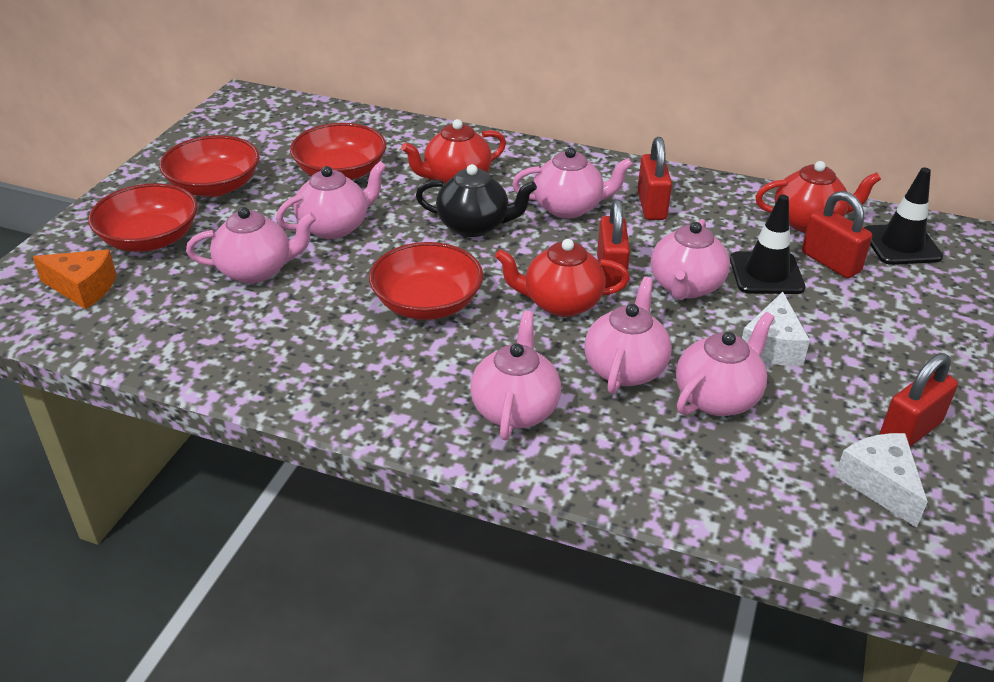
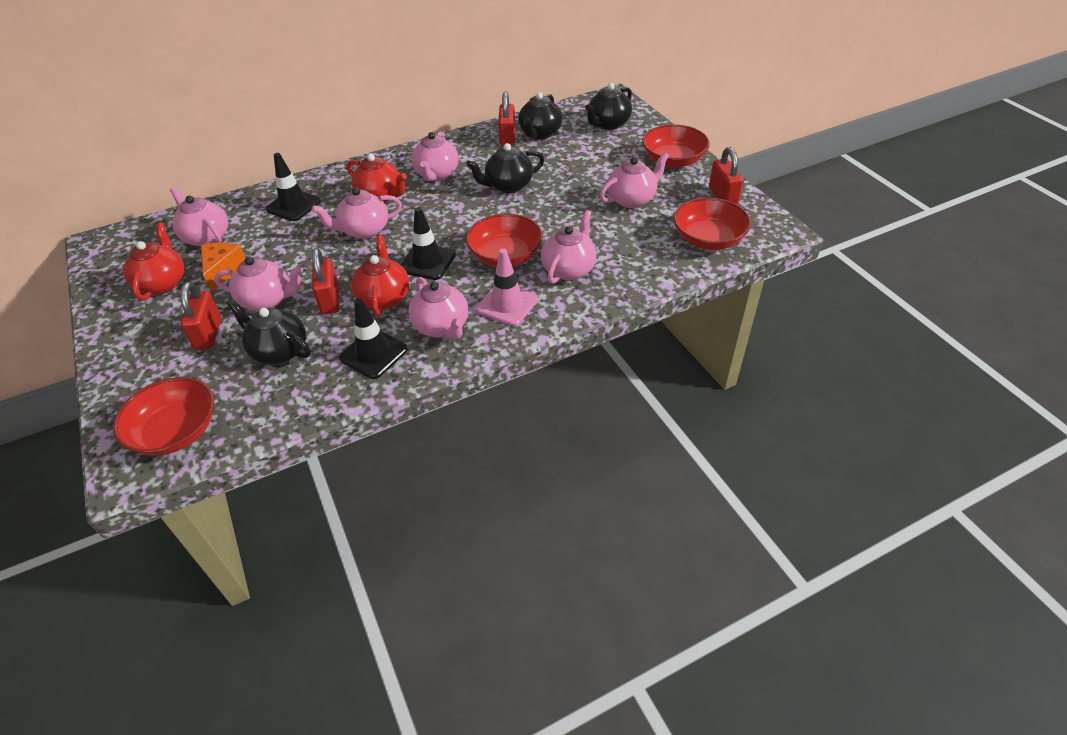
black teapot: 1 -> 4
black traffic cone: 2 -> 3
pink traffic cone: 0 -> 1
white cheese: 2 -> 0

